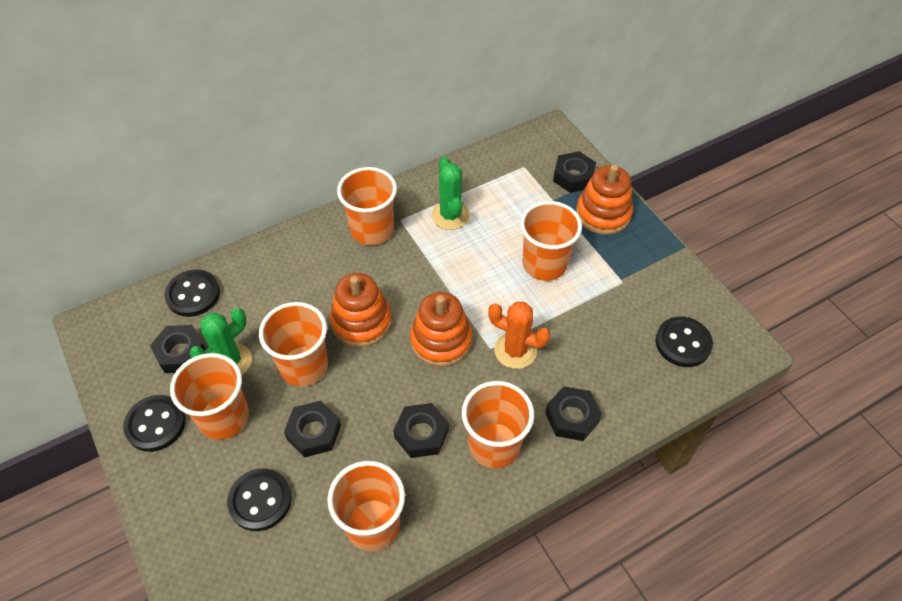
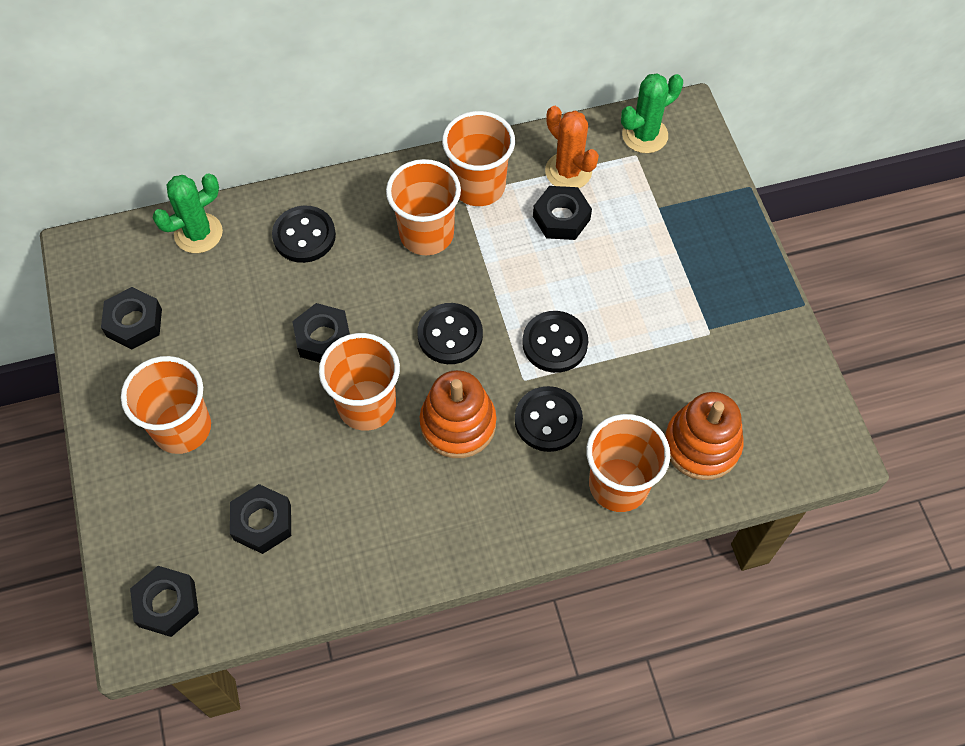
orange cup: 6 -> 5
orange stacking toy: 3 -> 2

